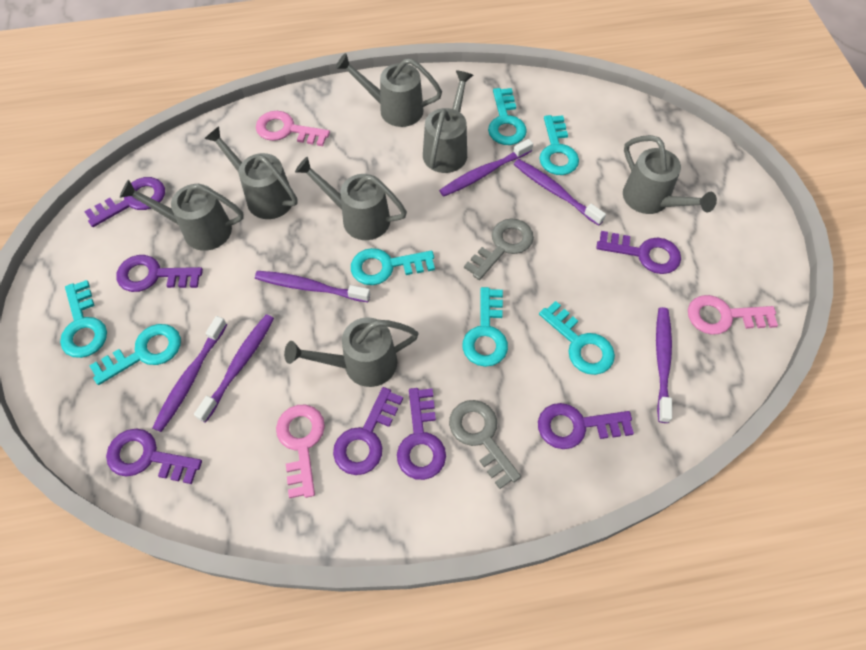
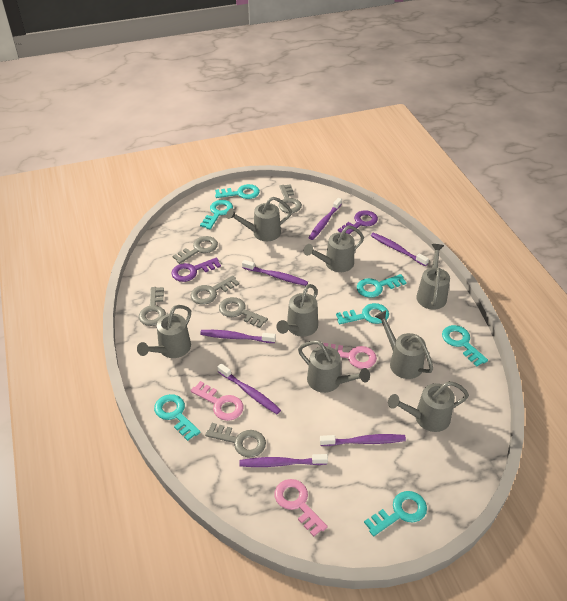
grey key: 2 -> 6
grey watering can: 7 -> 8
purple key: 7 -> 2
purple toothbrush: 6 -> 7

